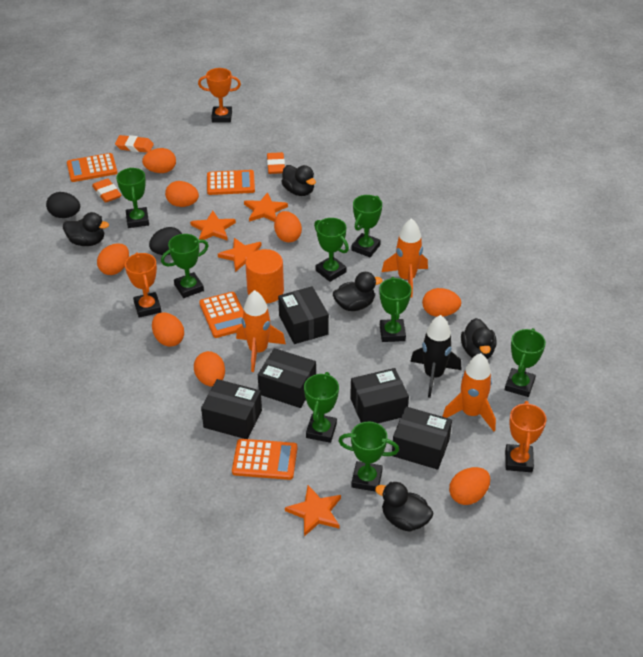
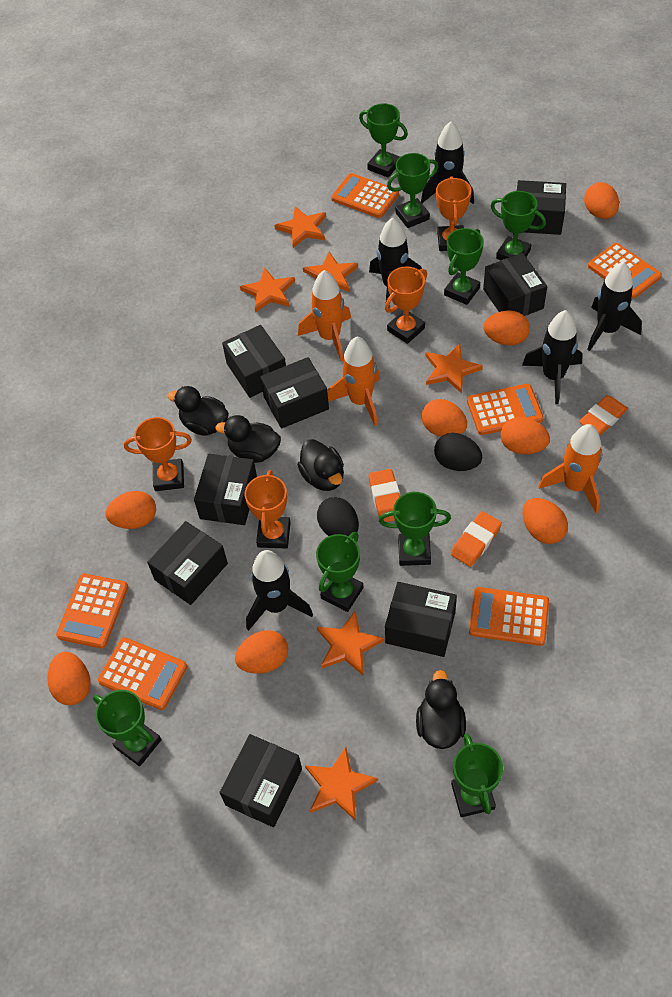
black box: 5 -> 8
black duck: 5 -> 4
black rocket: 1 -> 5
orange calculator: 4 -> 6
orange cylinder: 1 -> 0
orange star: 4 -> 6
orange trophy: 3 -> 4

